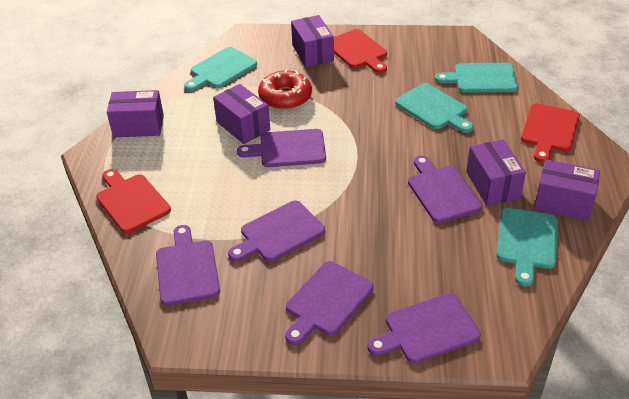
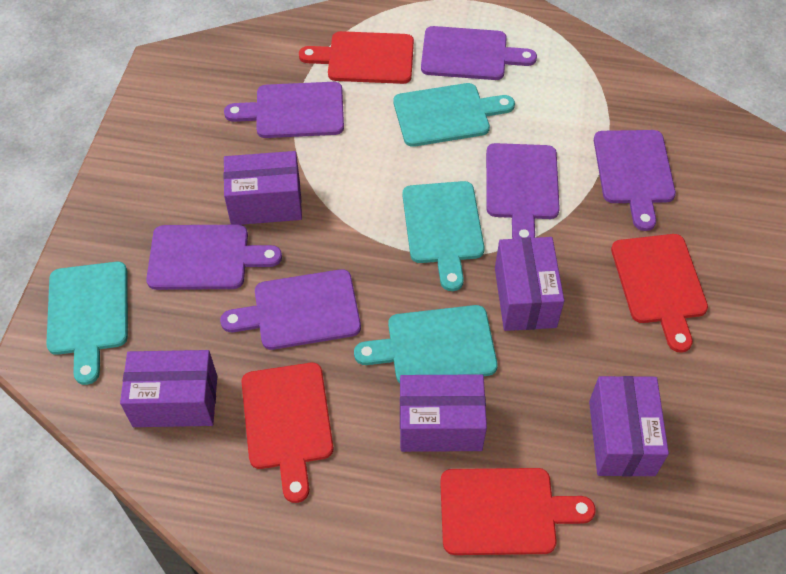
red cutting board: 3 -> 4
red donut: 1 -> 0

